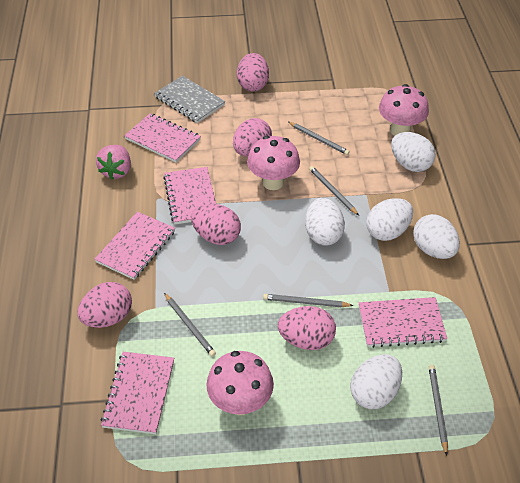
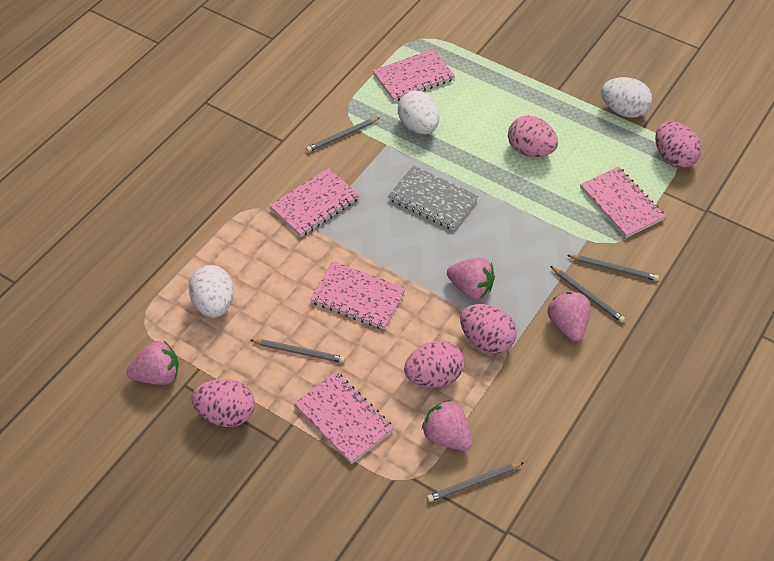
pink mushroom: 3 -> 0
pink strawberry: 1 -> 4
white egg: 5 -> 3

